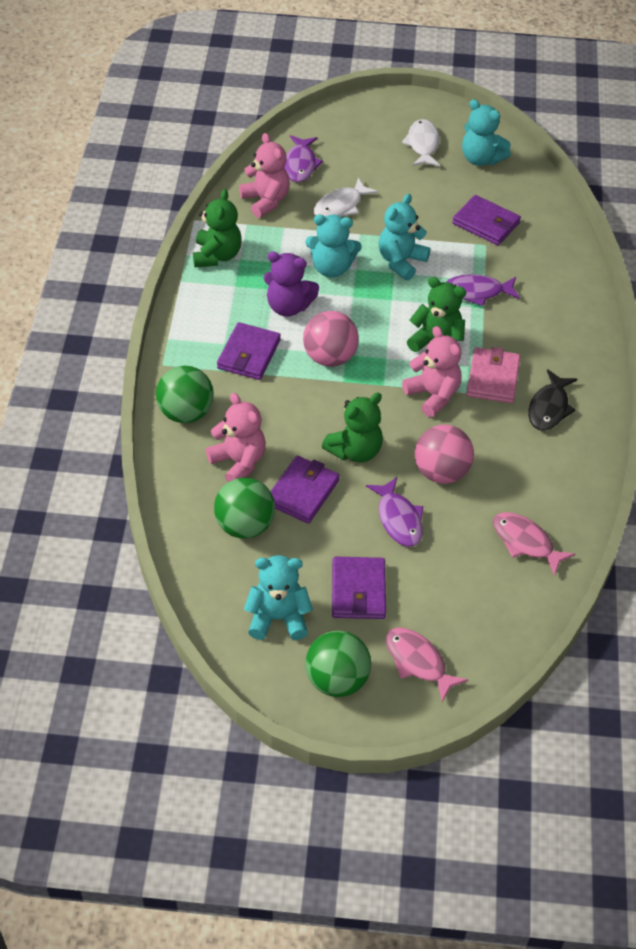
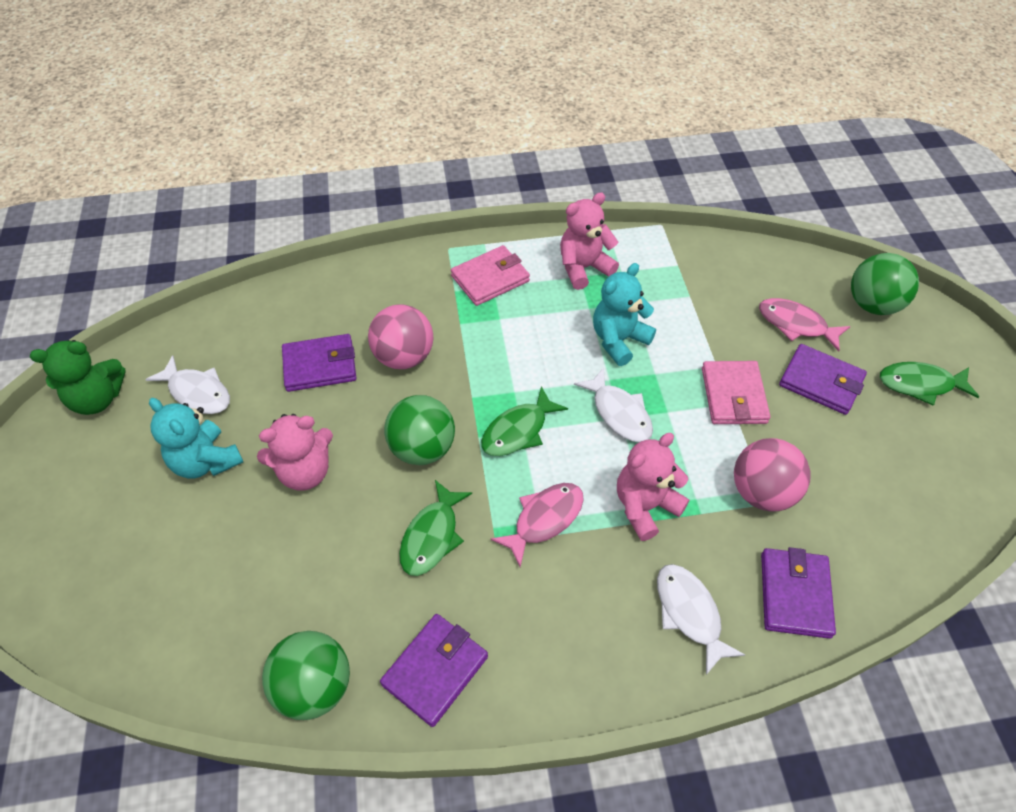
black fish: 1 -> 0
green fish: 0 -> 3
green teddy bear: 3 -> 1
pink wallet: 1 -> 2
purple fish: 3 -> 0
purple teddy bear: 1 -> 0
turquoise teddy bear: 4 -> 2
white fish: 2 -> 3

